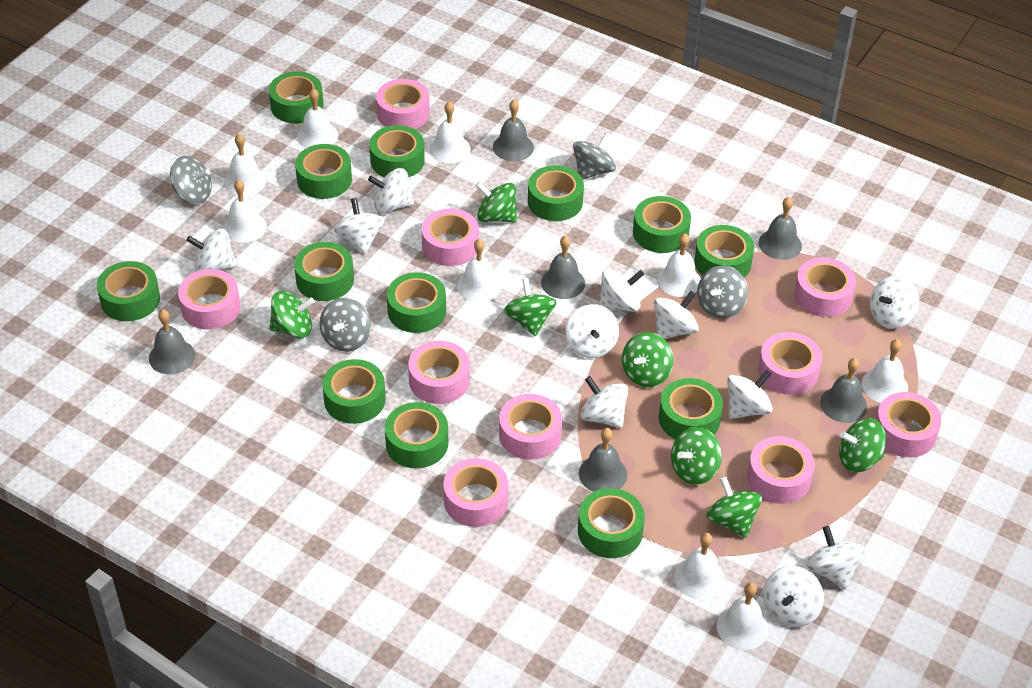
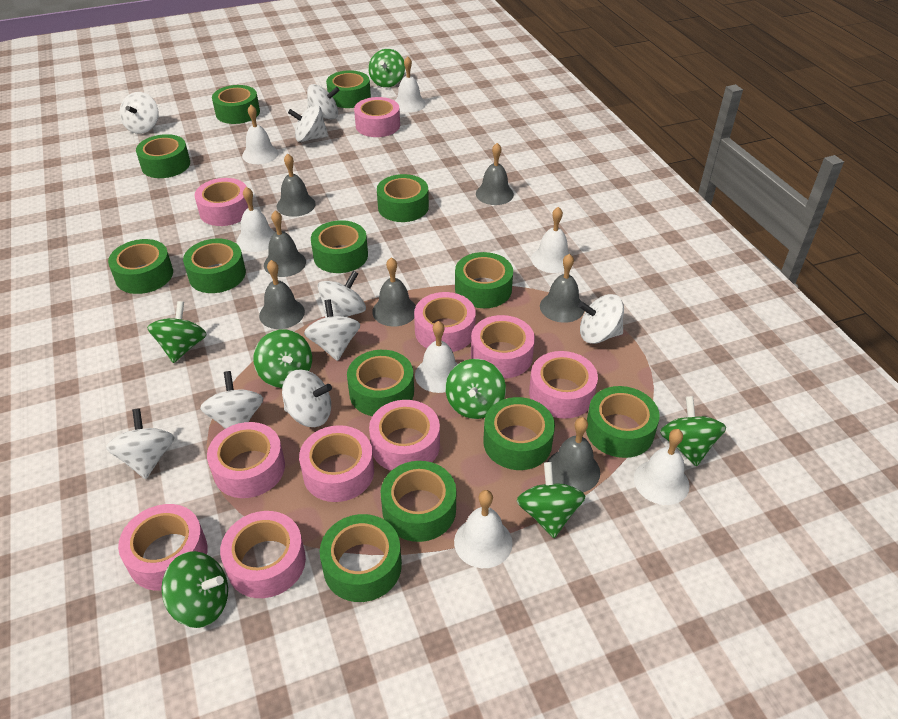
grey bell: 6 -> 7
grey spinning top: 4 -> 0
white bell: 9 -> 7
white spinning top: 11 -> 9

